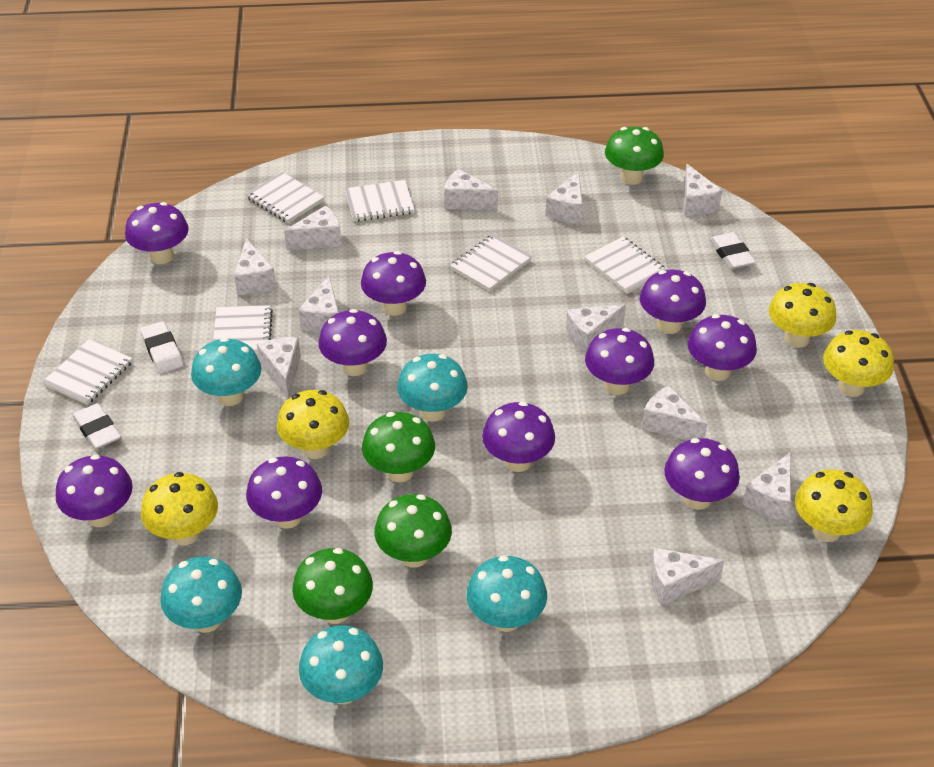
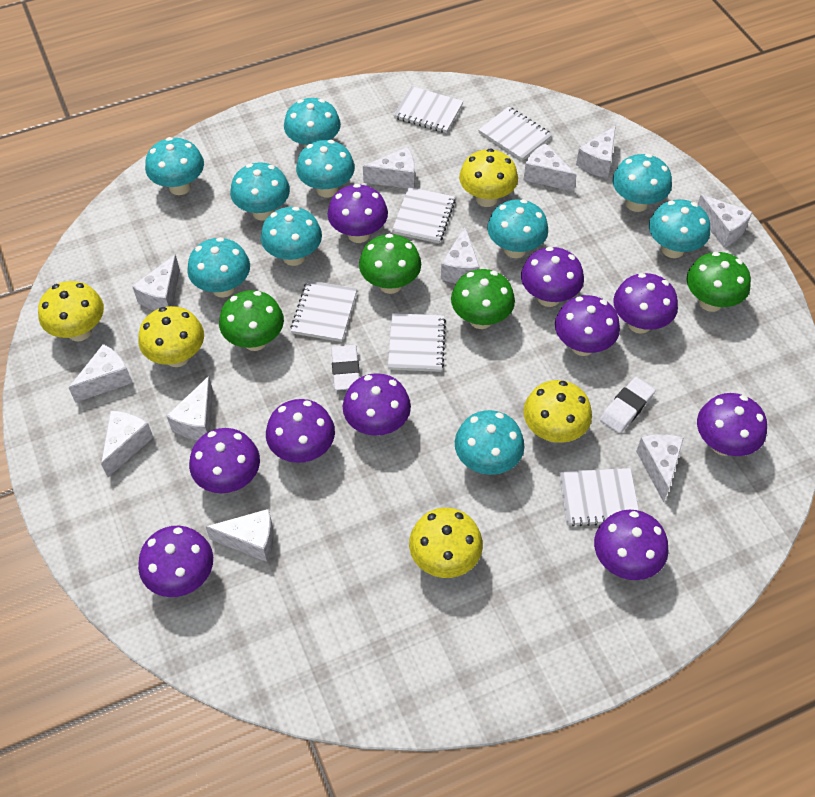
turquoise mushroom: 5 -> 10
white eraser: 3 -> 2

